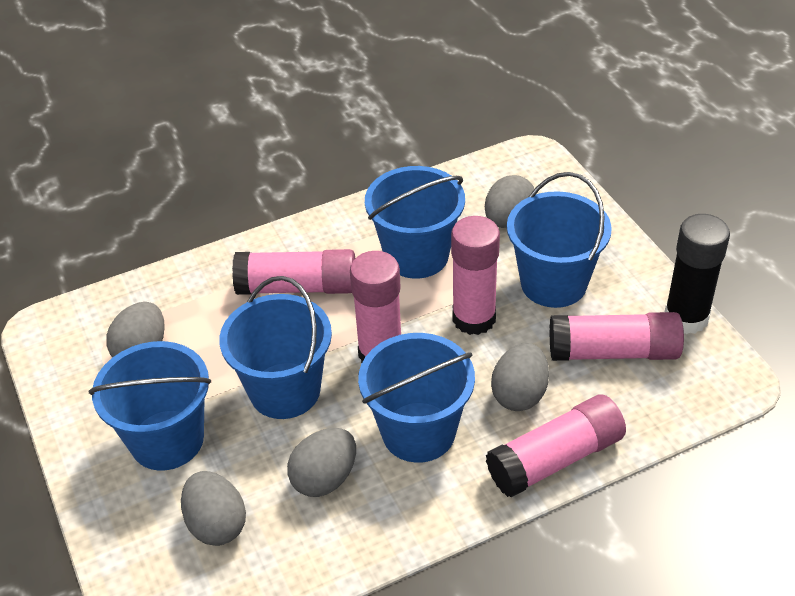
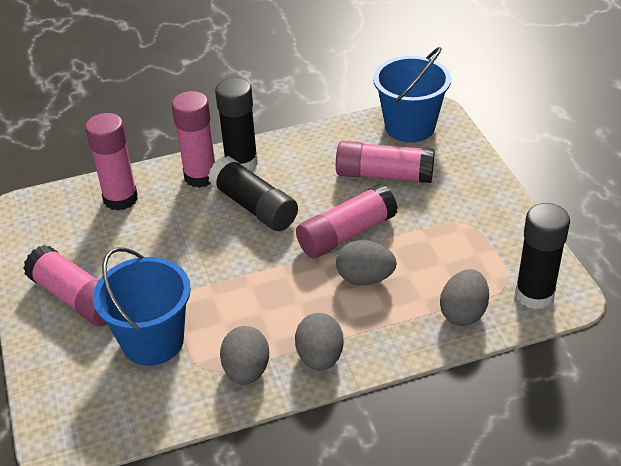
black glue stick: 1 -> 3
blue bucket: 5 -> 2
grey egg: 5 -> 4

